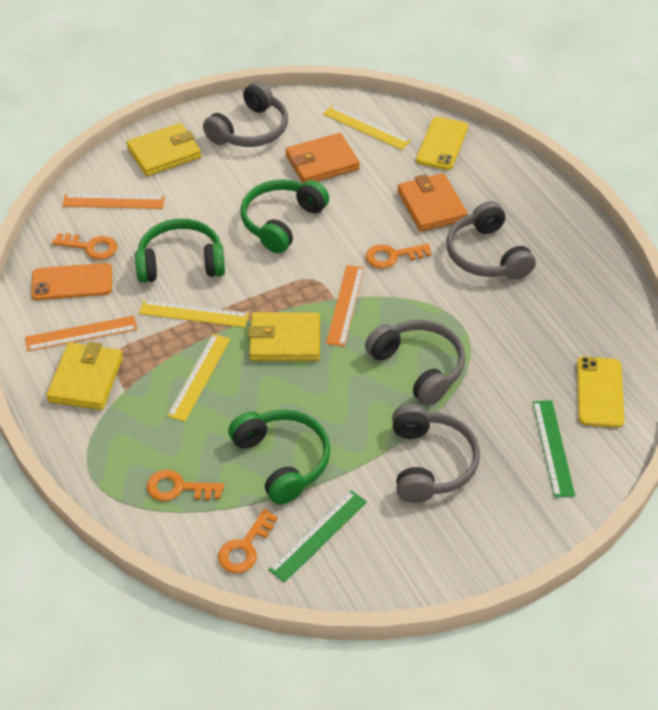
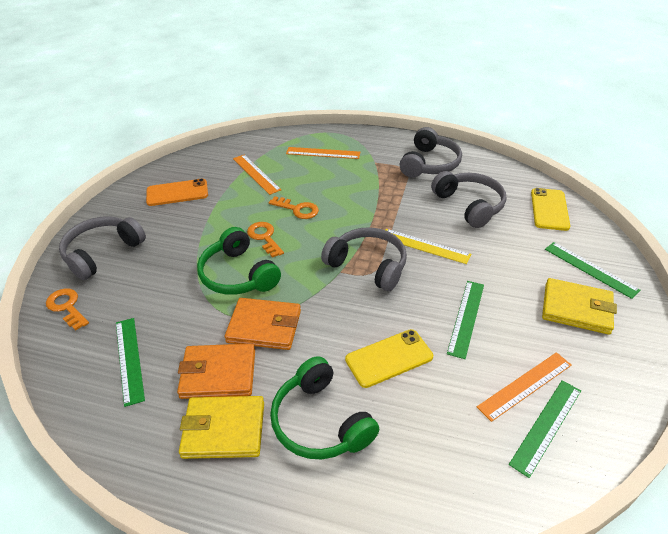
green headphones: 3 -> 2
green ruler: 2 -> 4
orange key: 4 -> 3
yellow ruler: 3 -> 1
yellow wallet: 3 -> 2

